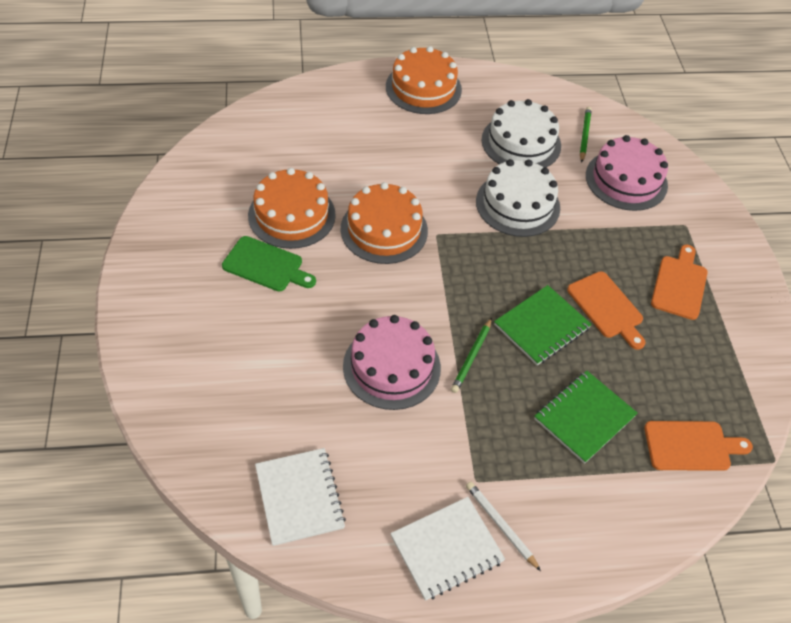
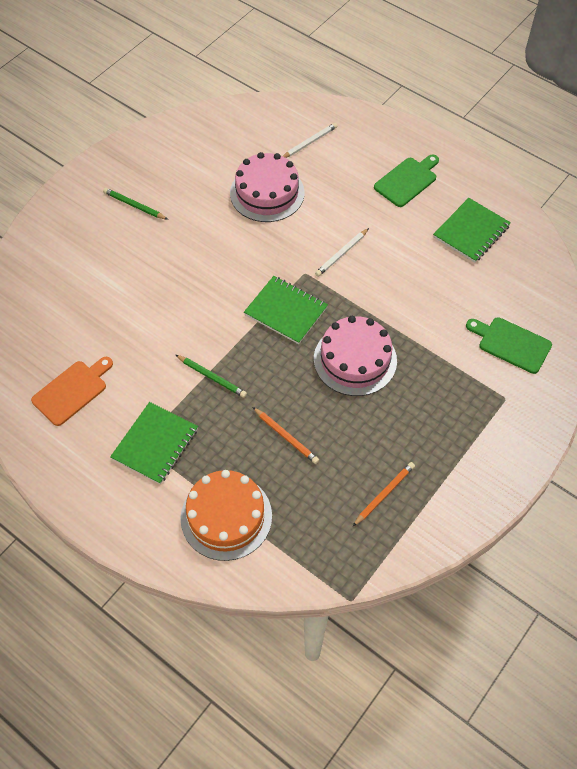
green cutting board: 1 -> 2
green notebook: 2 -> 3
orange cake: 3 -> 1
orange cutting board: 3 -> 1
orange pencil: 0 -> 2
white cake: 2 -> 0
white notebook: 2 -> 0
white pencil: 1 -> 2

